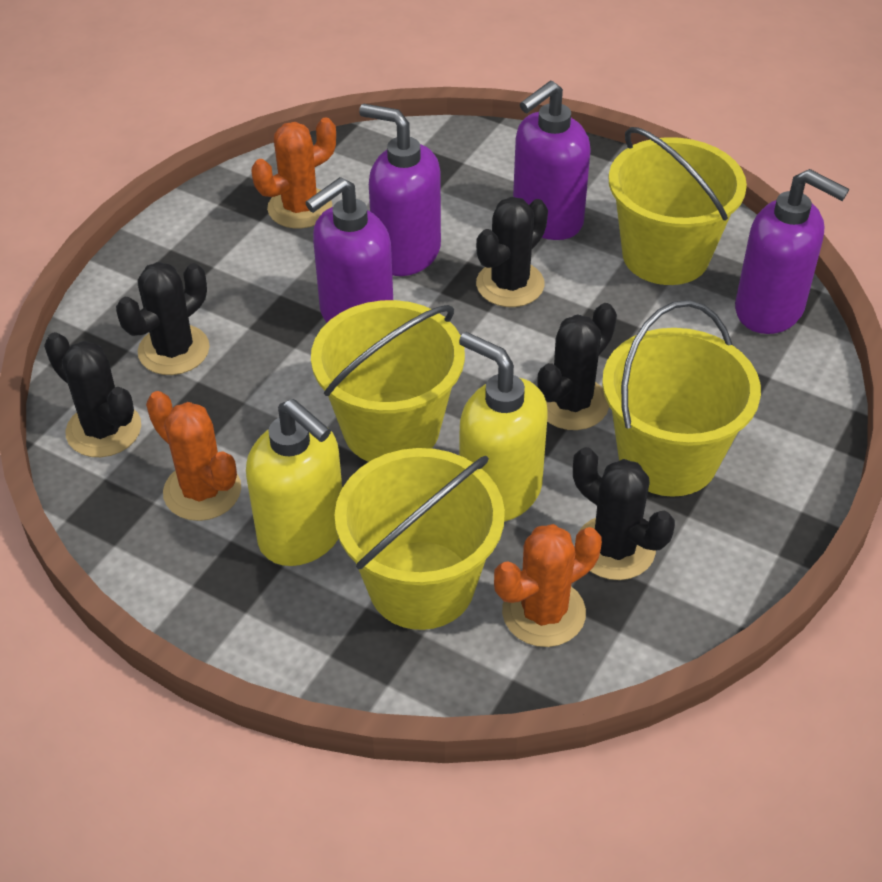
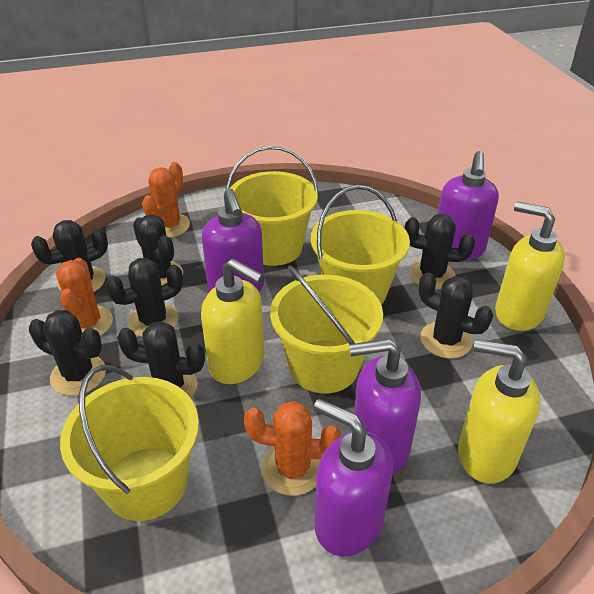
black cactus: 5 -> 7
yellow soap dispenser: 2 -> 3

